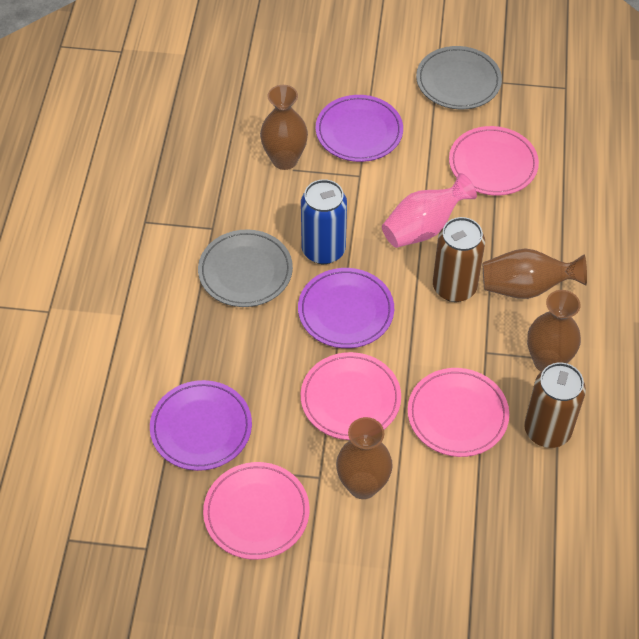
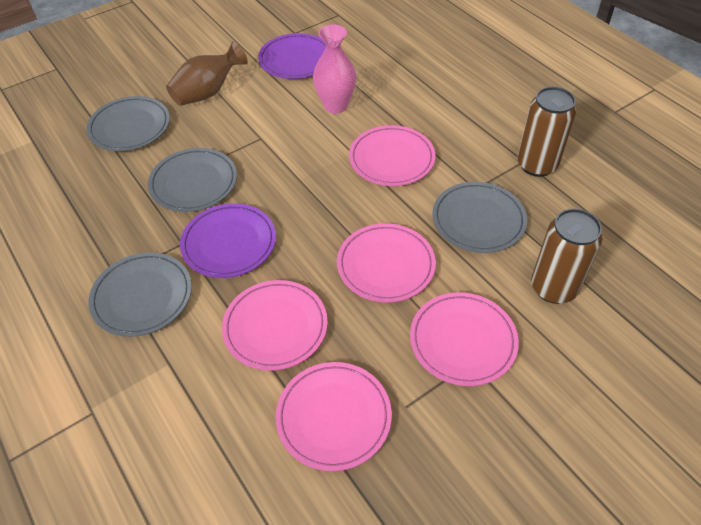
blue can: 1 -> 0
brown vase: 4 -> 1
grey plate: 2 -> 4
pink plate: 4 -> 5
purple plate: 3 -> 2

